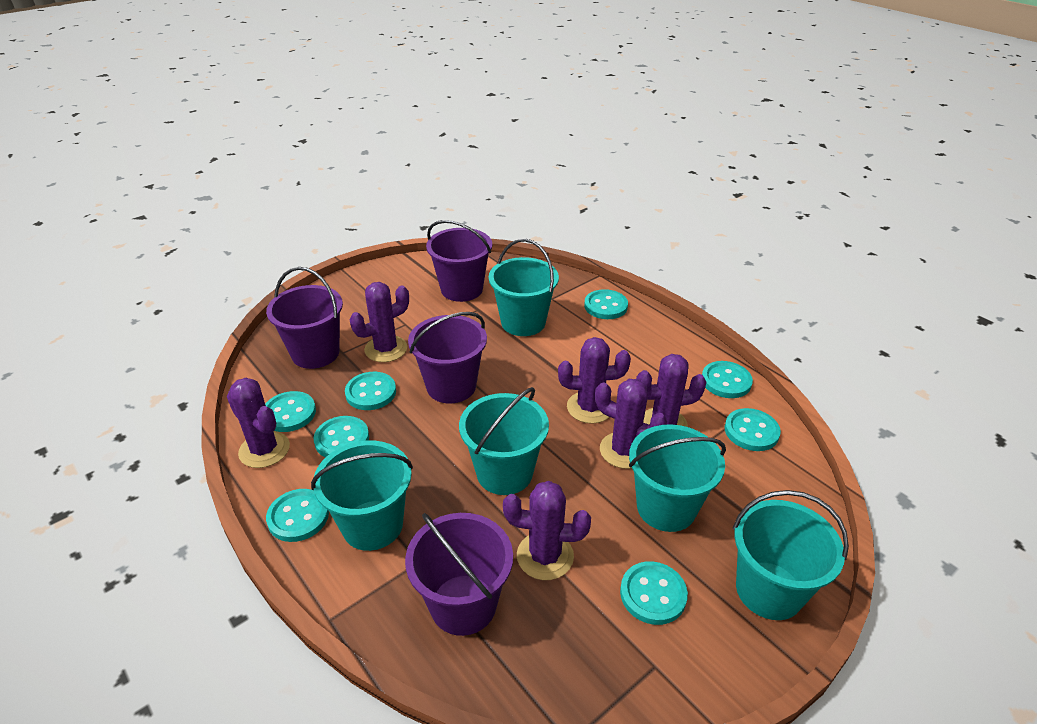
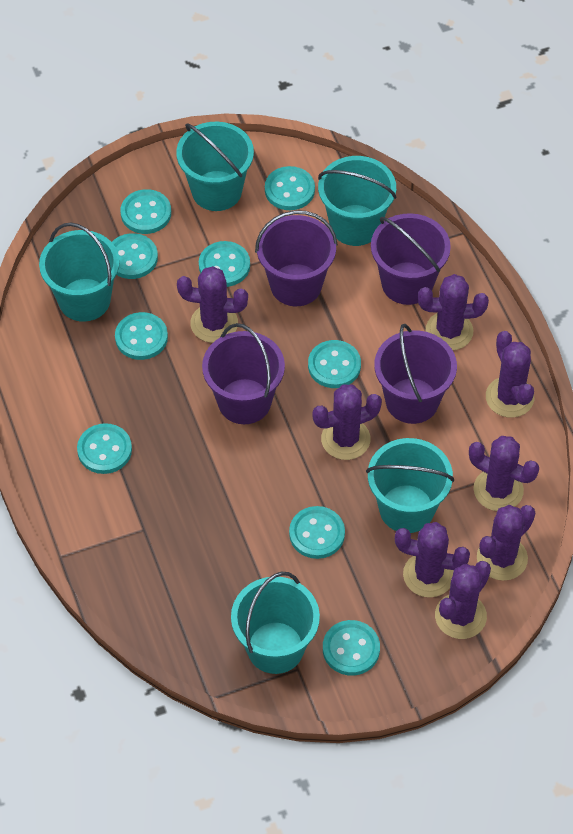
purple cactus: 6 -> 8
turquoise button: 8 -> 9

